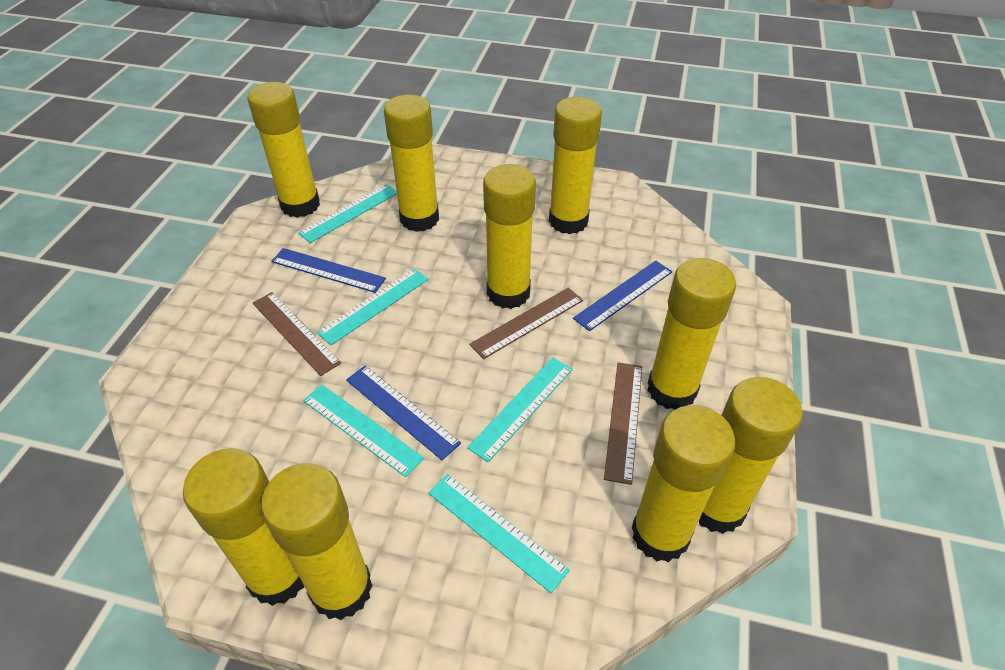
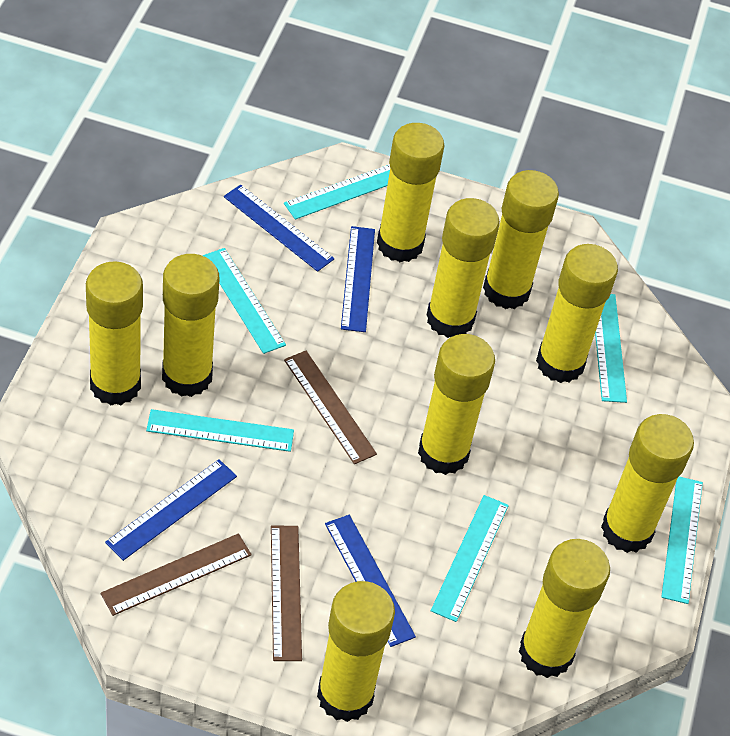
blue ruler: 3 -> 4
turquoise ruler: 5 -> 6
yellow glue stick: 9 -> 10

